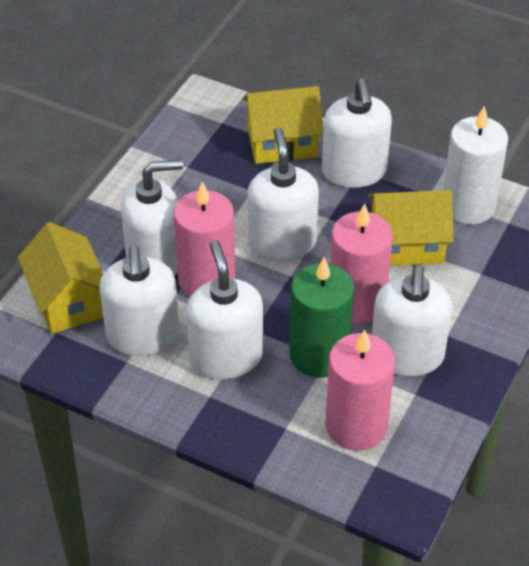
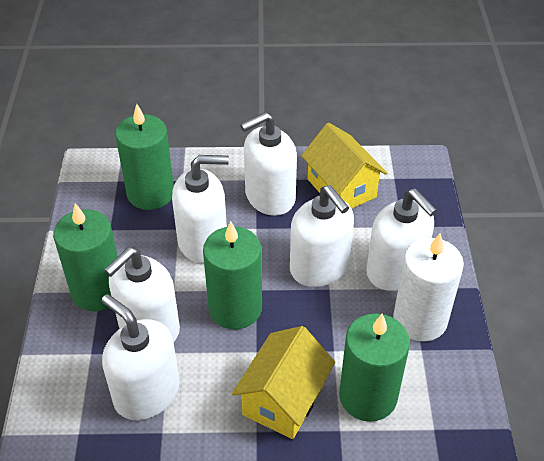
green candle: 1 -> 4
pink candle: 3 -> 0
yellow house: 3 -> 2

